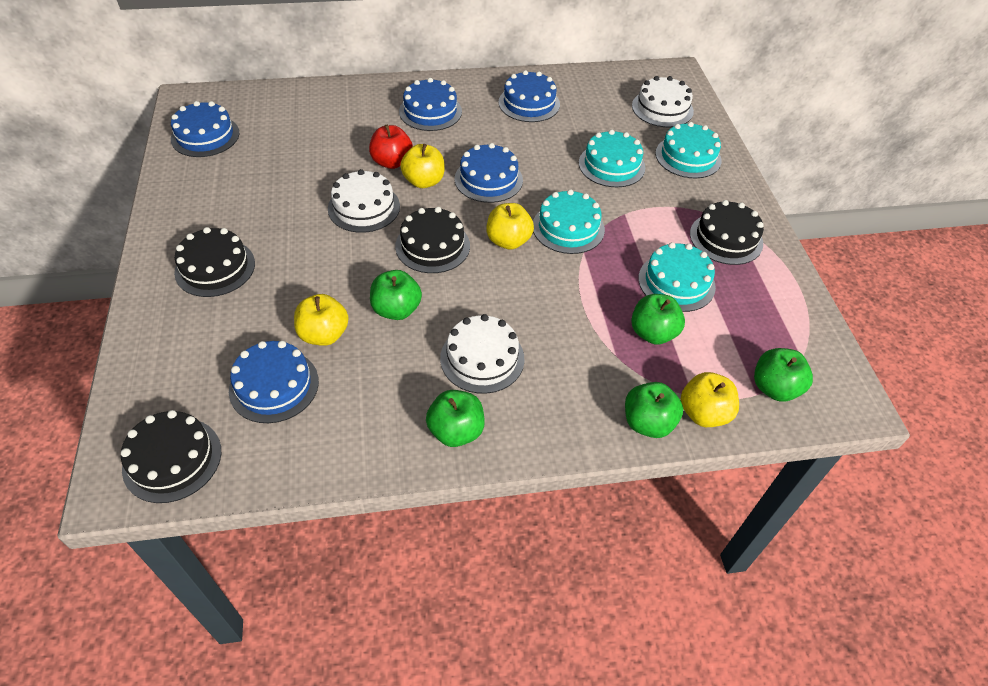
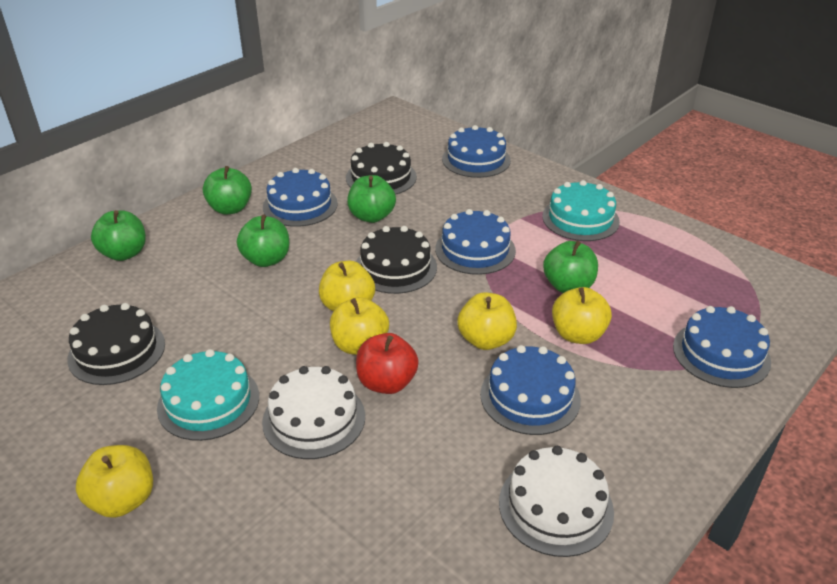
black cake: 4 -> 3
turquoise cake: 4 -> 2
white cake: 3 -> 2
yellow apple: 4 -> 5

